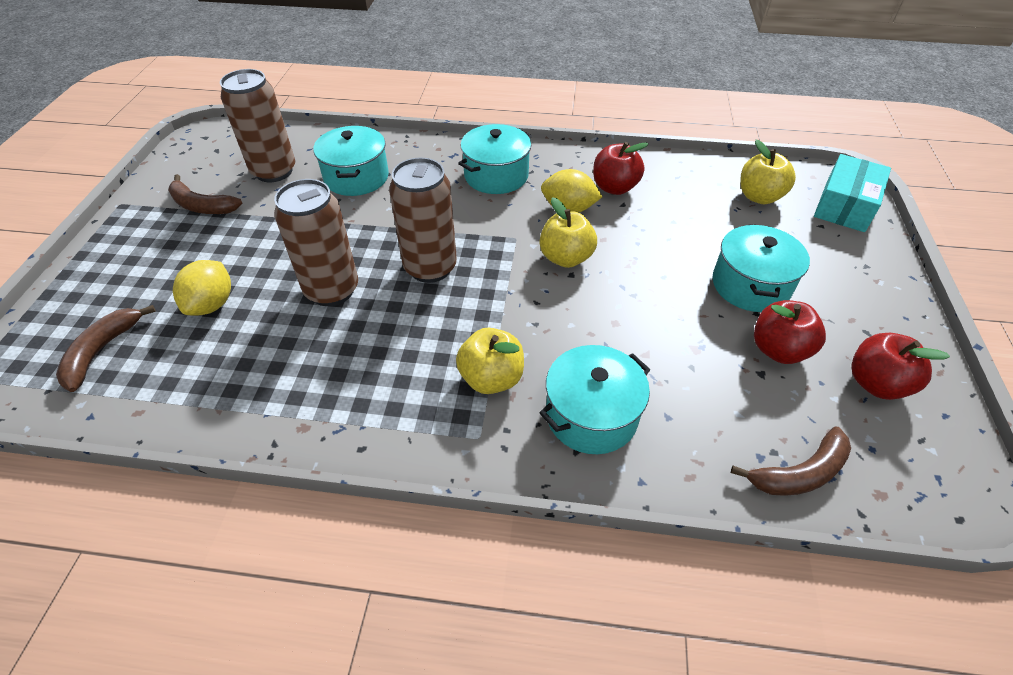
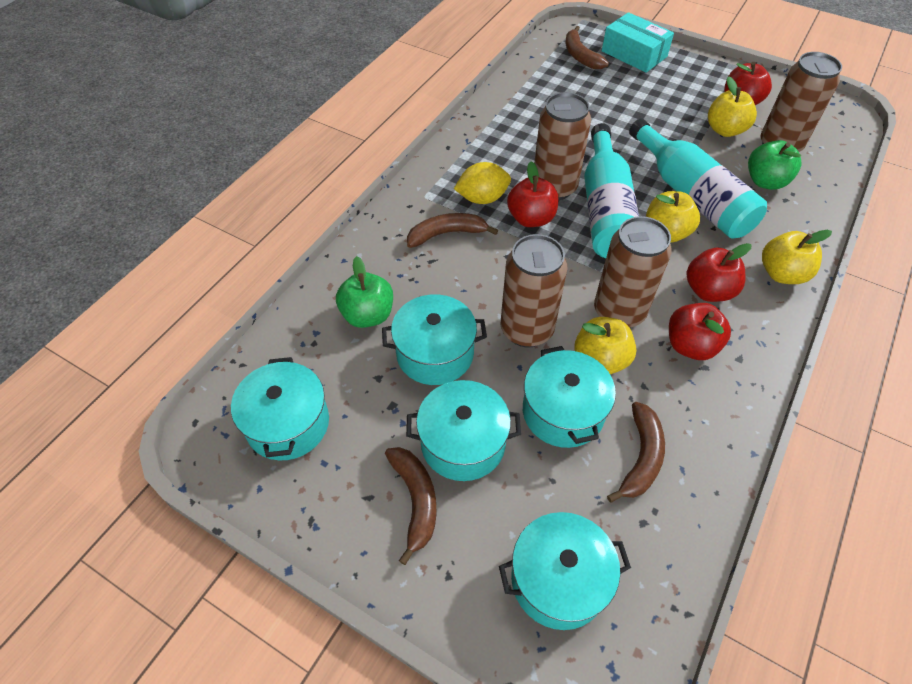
brown banana: 3 -> 4
brown can: 3 -> 4
green apple: 0 -> 2
red apple: 3 -> 4
turquoise bottle: 0 -> 2
turquoise pot: 4 -> 5
yellow apple: 3 -> 4
yellow lemon: 2 -> 1

